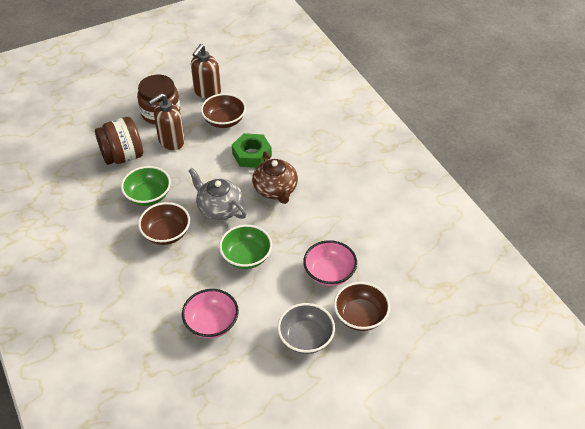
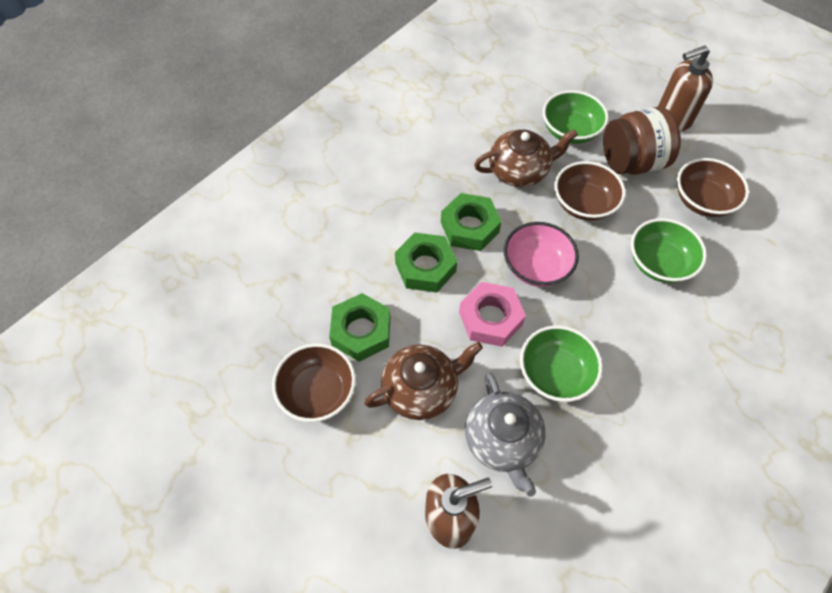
brown jar: 2 -> 1
brown teapot: 1 -> 2
green bowl: 2 -> 3
green nut: 1 -> 3
grey bowl: 1 -> 0
pink bowl: 2 -> 1
pink nut: 0 -> 1

